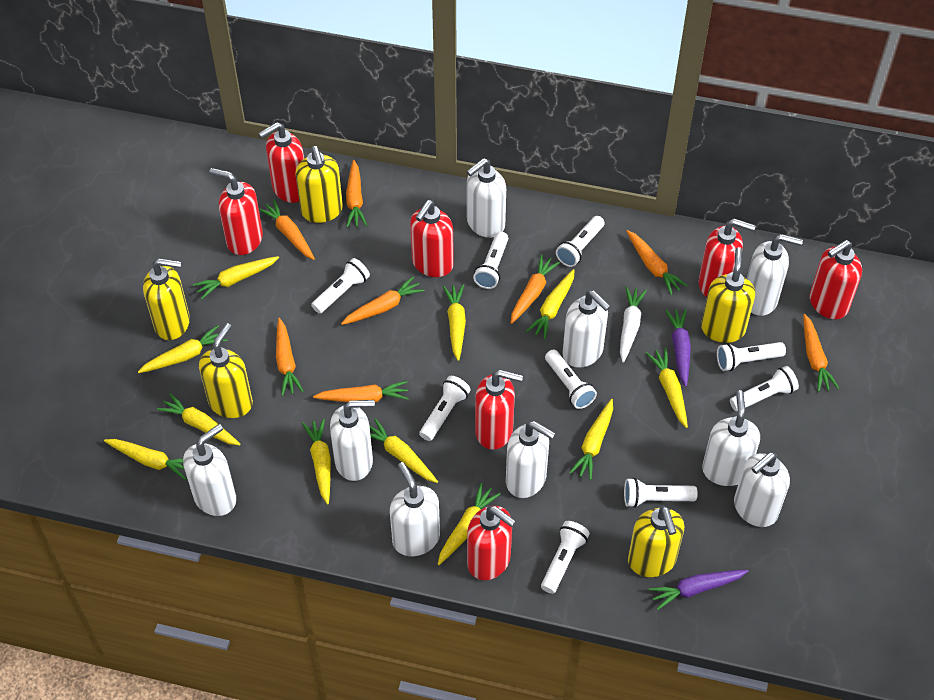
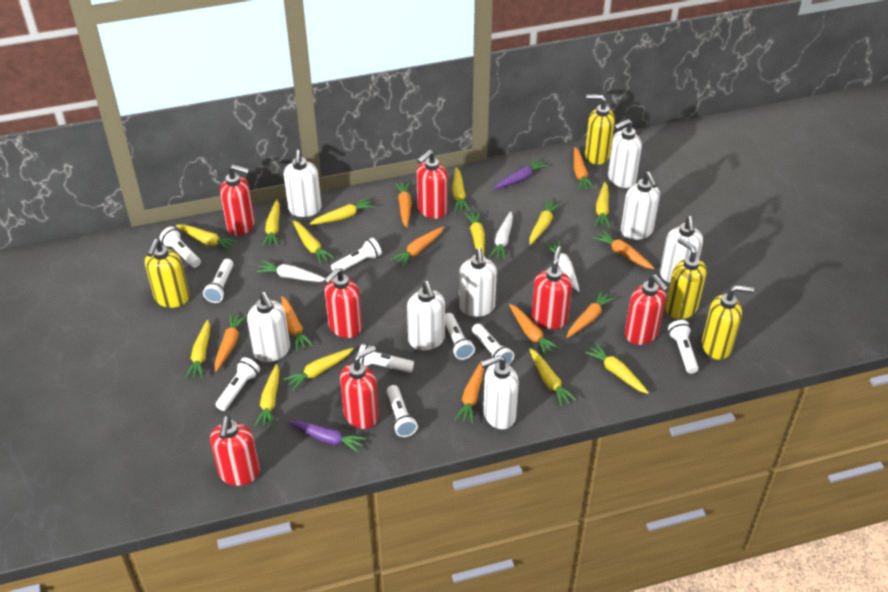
orange carrot: 8 -> 9
white carrot: 1 -> 3
white soap dispenser: 9 -> 8
yellow carrot: 11 -> 13
yellow soap dispenser: 5 -> 4

